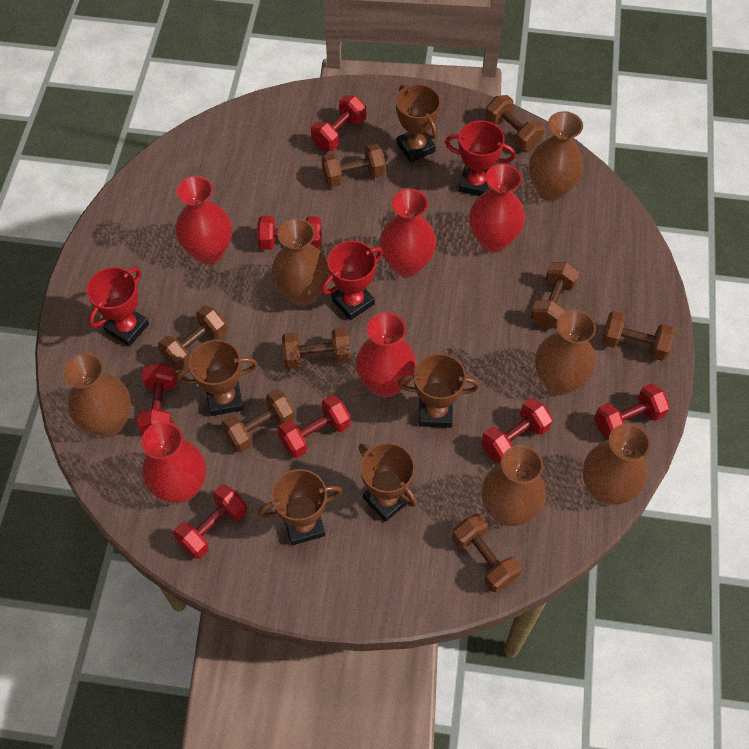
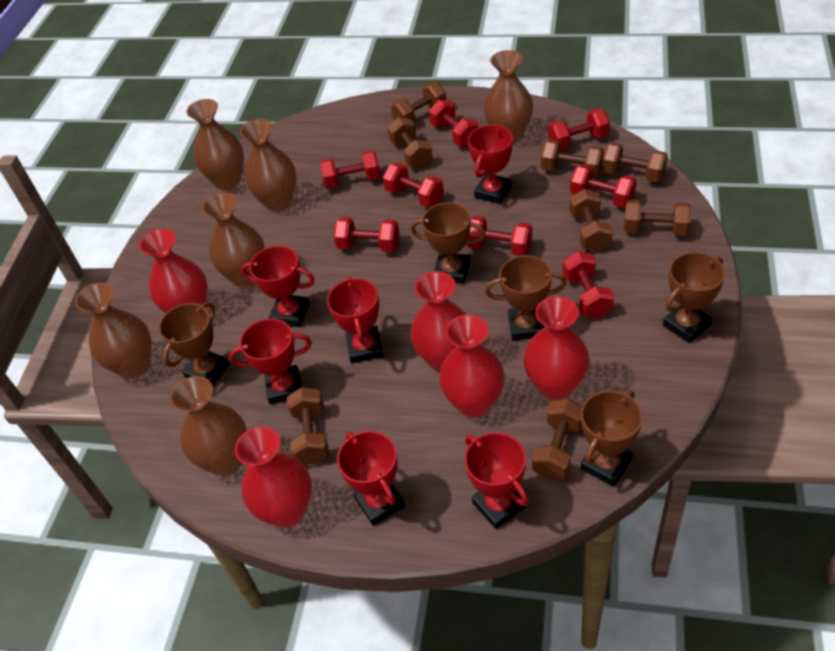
red dumbbell: 7 -> 8
red trophy: 3 -> 6

